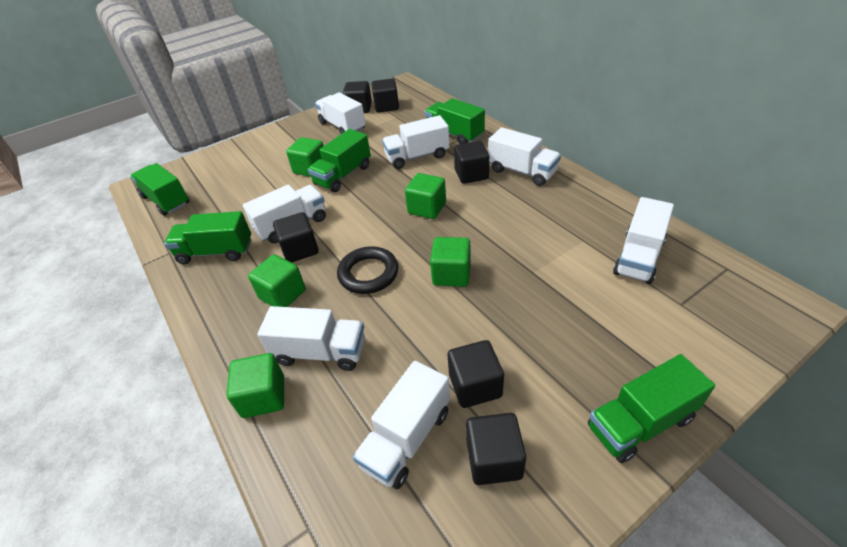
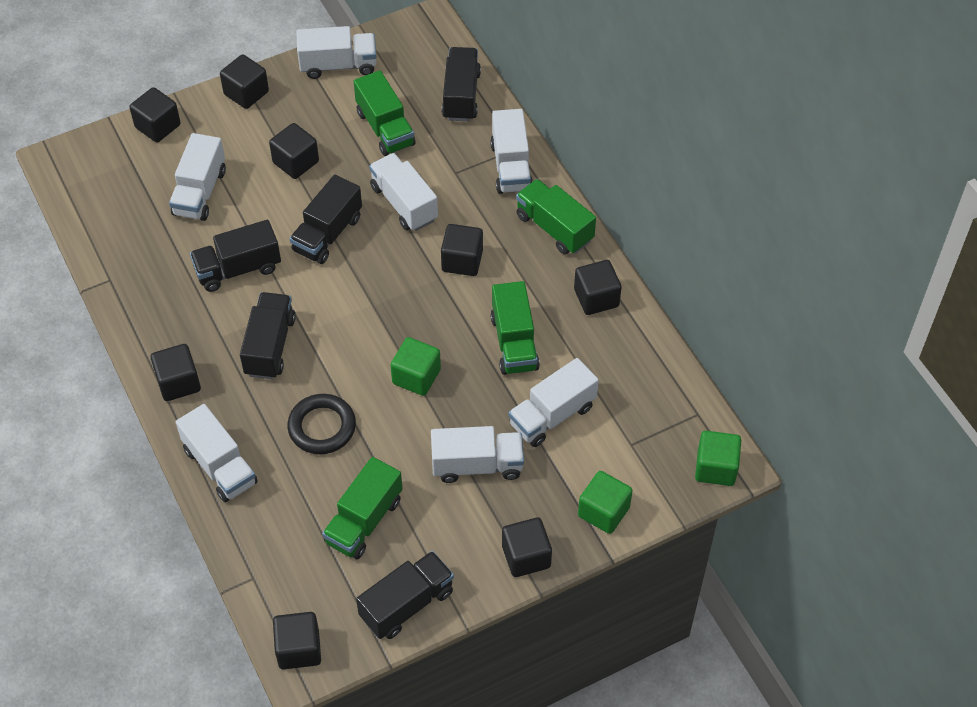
black cube: 6 -> 8
black truck: 0 -> 5
green cube: 5 -> 3
green truck: 5 -> 4

